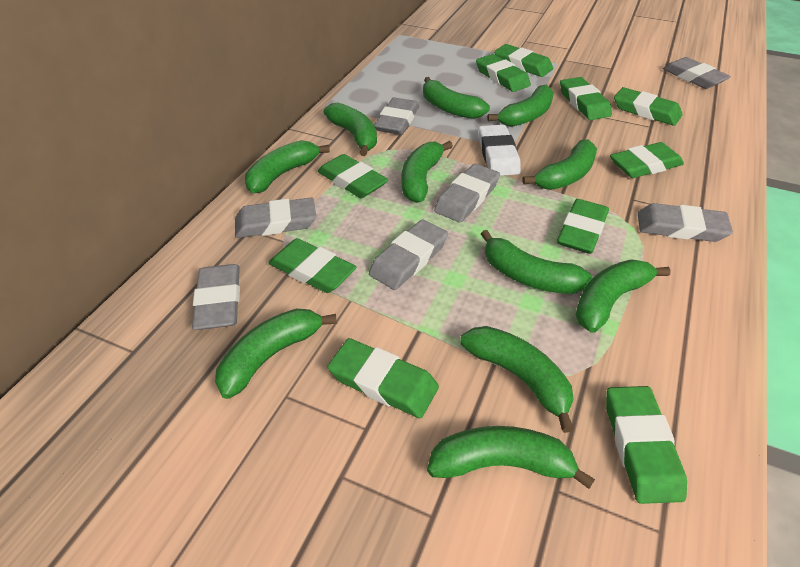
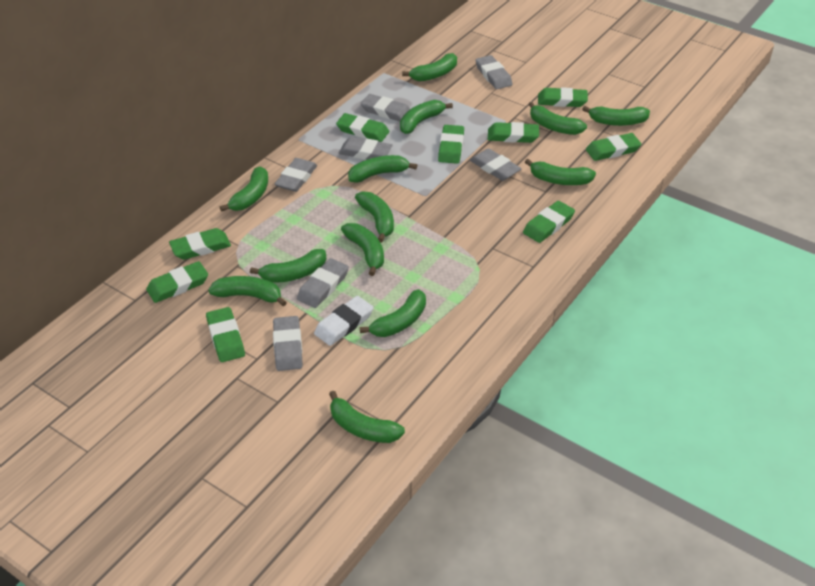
green banana: 11 -> 13
green eraser: 10 -> 9

